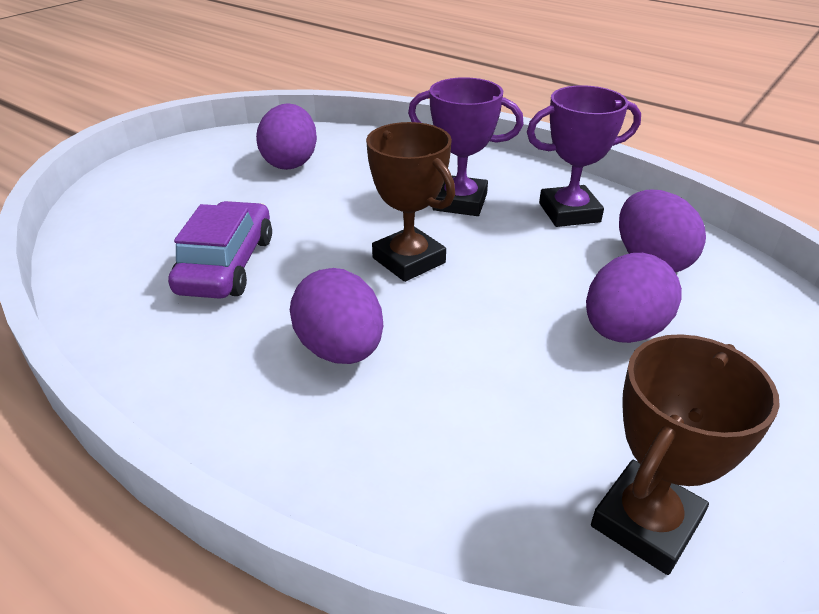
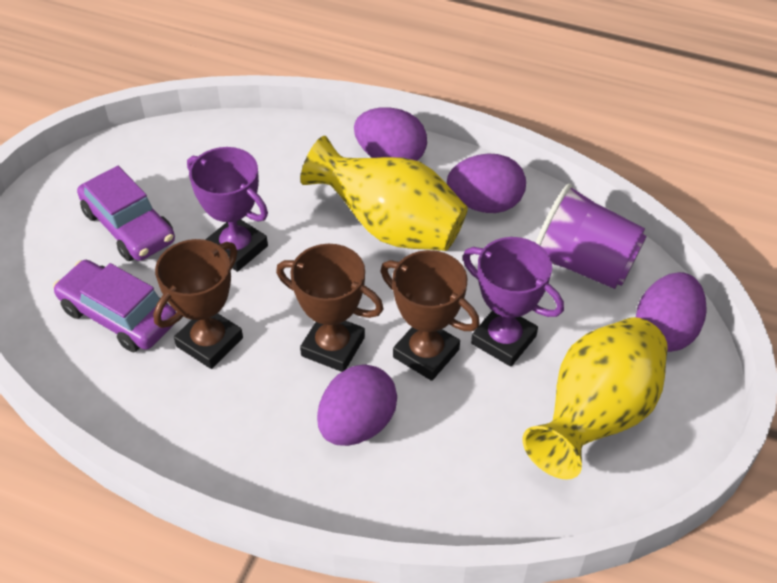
brown trophy: 2 -> 3
purple car: 1 -> 2
purple cup: 0 -> 1
yellow vase: 0 -> 2

